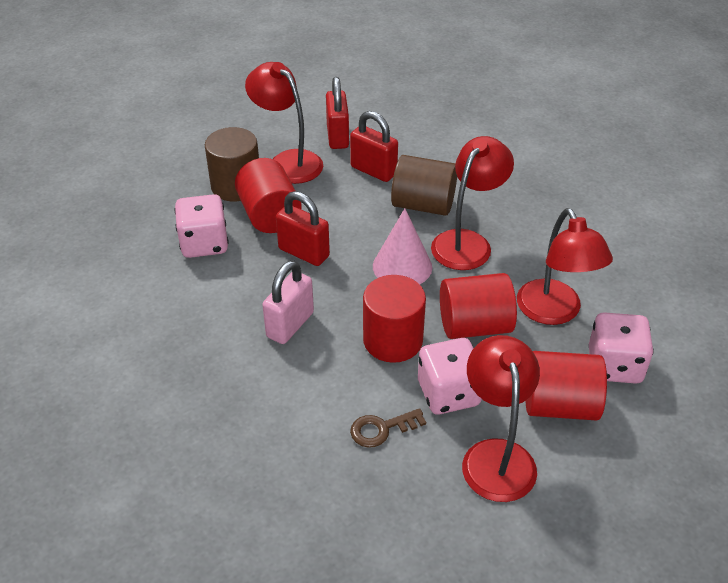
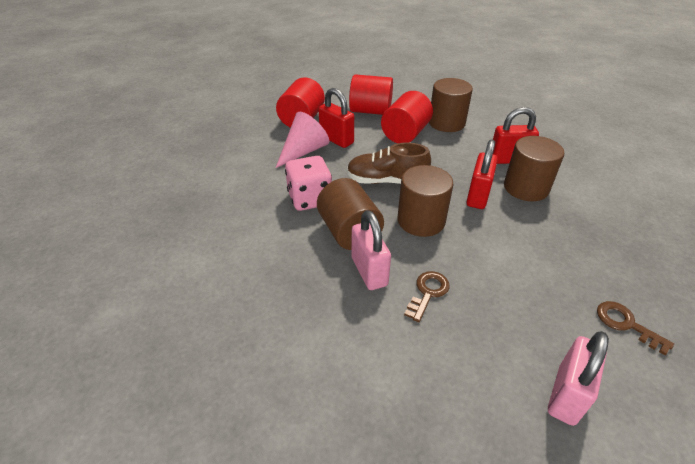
brown cylinder: 2 -> 4
brown key: 1 -> 2
brown shoe: 0 -> 1
pink dice: 3 -> 1
pink padlock: 1 -> 2
red cylinder: 4 -> 3
red lamp: 4 -> 0

